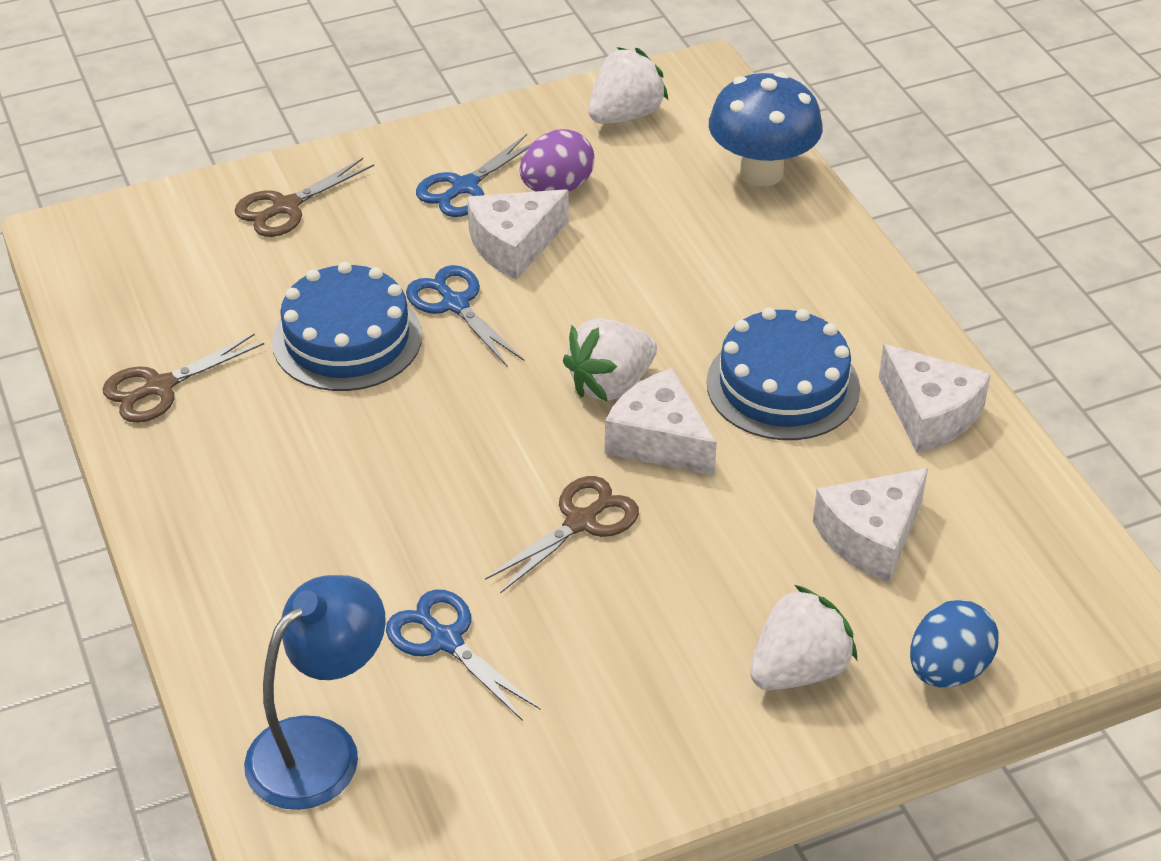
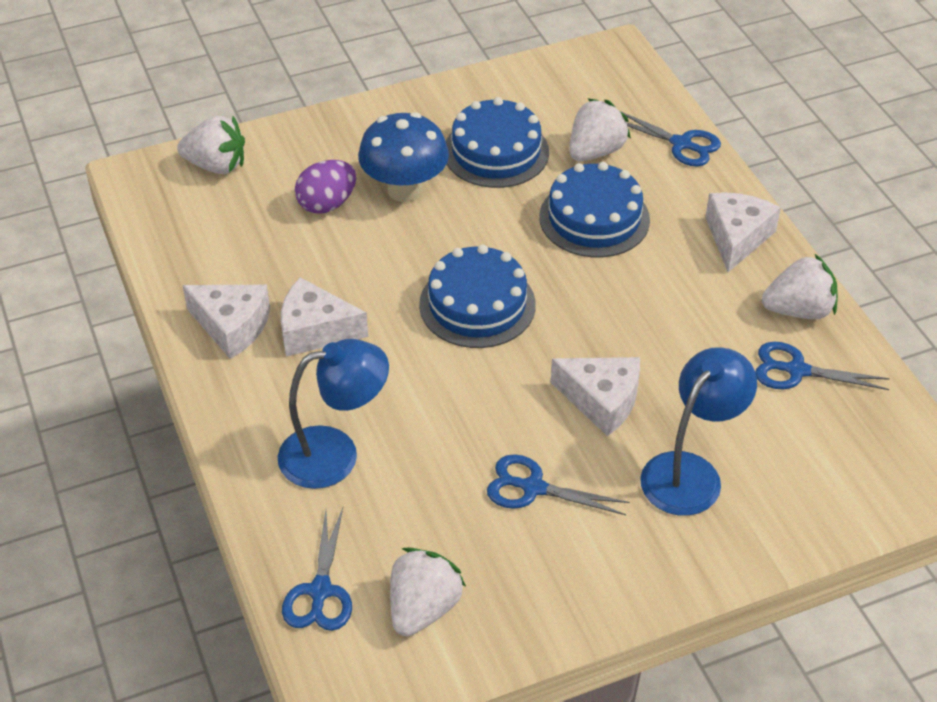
blue cake: 2 -> 3
blue egg: 1 -> 0
blue lamp: 1 -> 2
blue scissors: 3 -> 4
brown scissors: 3 -> 0
white strawberry: 3 -> 4

